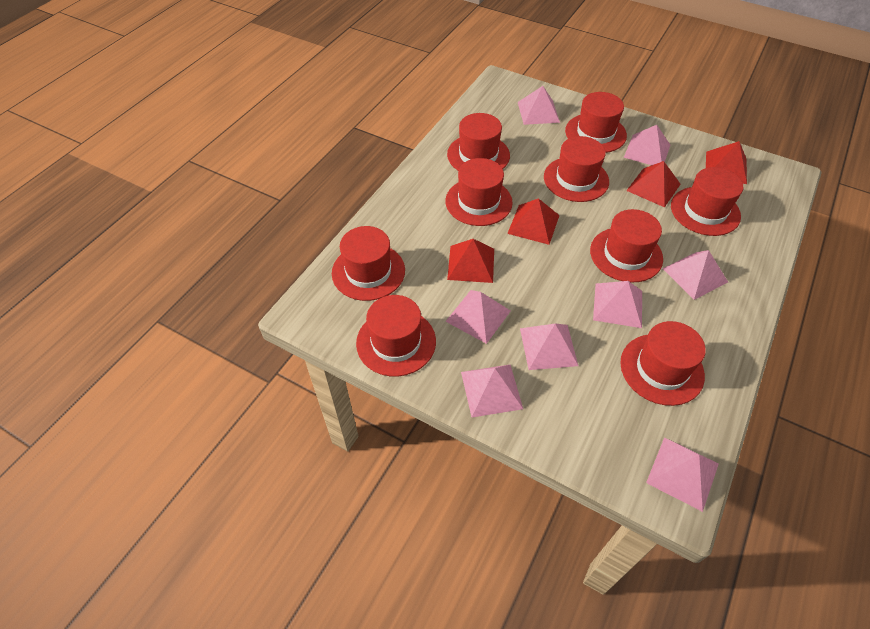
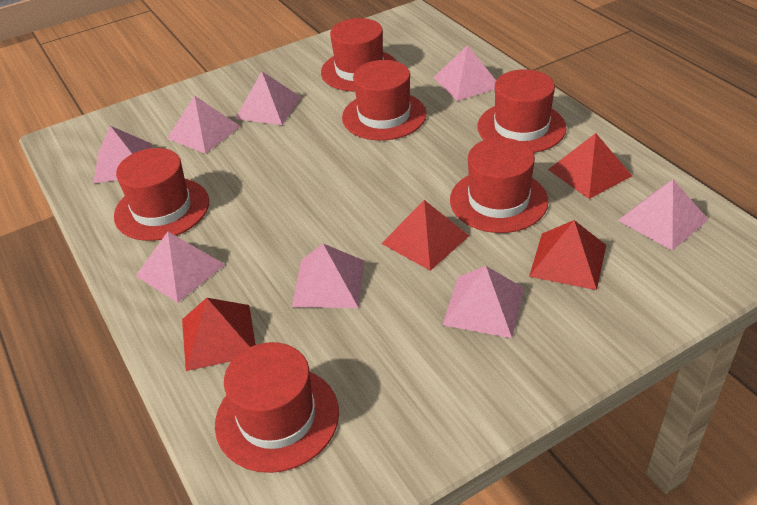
red hat: 9 -> 6

